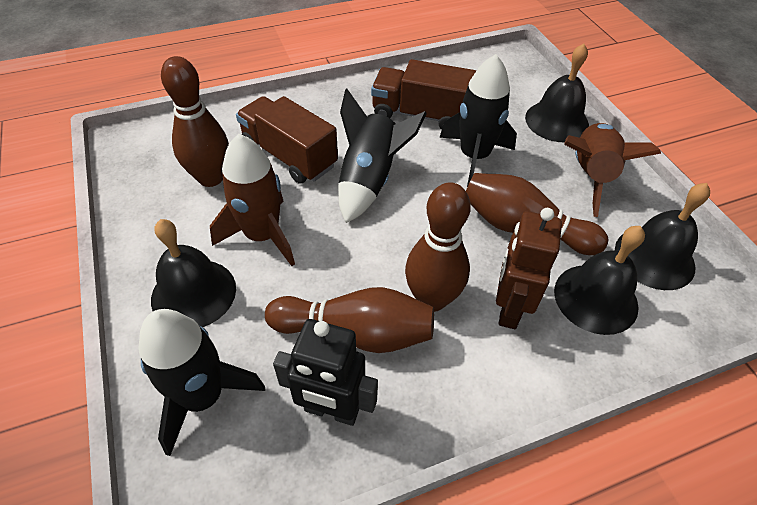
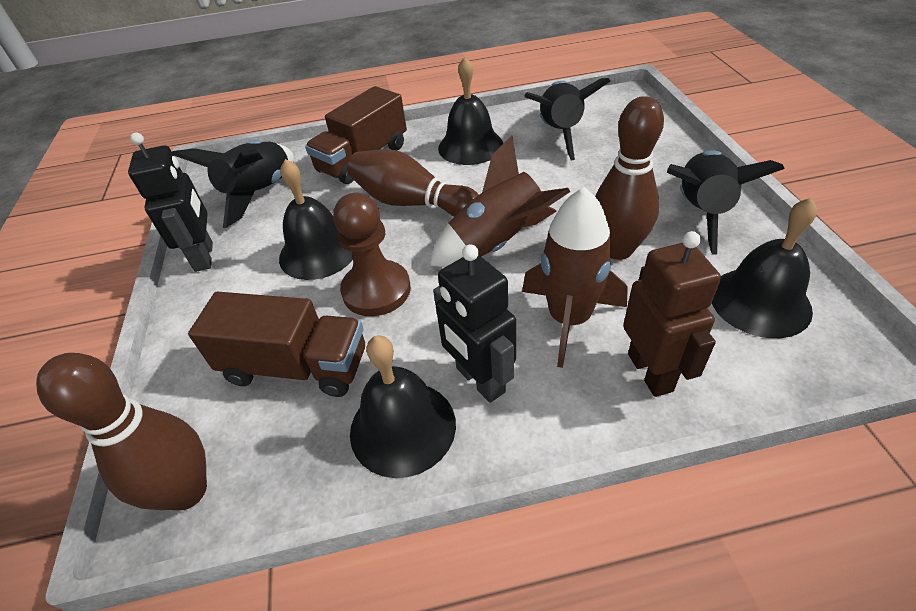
black robot: 1 -> 2
brown bowling pin: 4 -> 3
brown pawn: 0 -> 1

